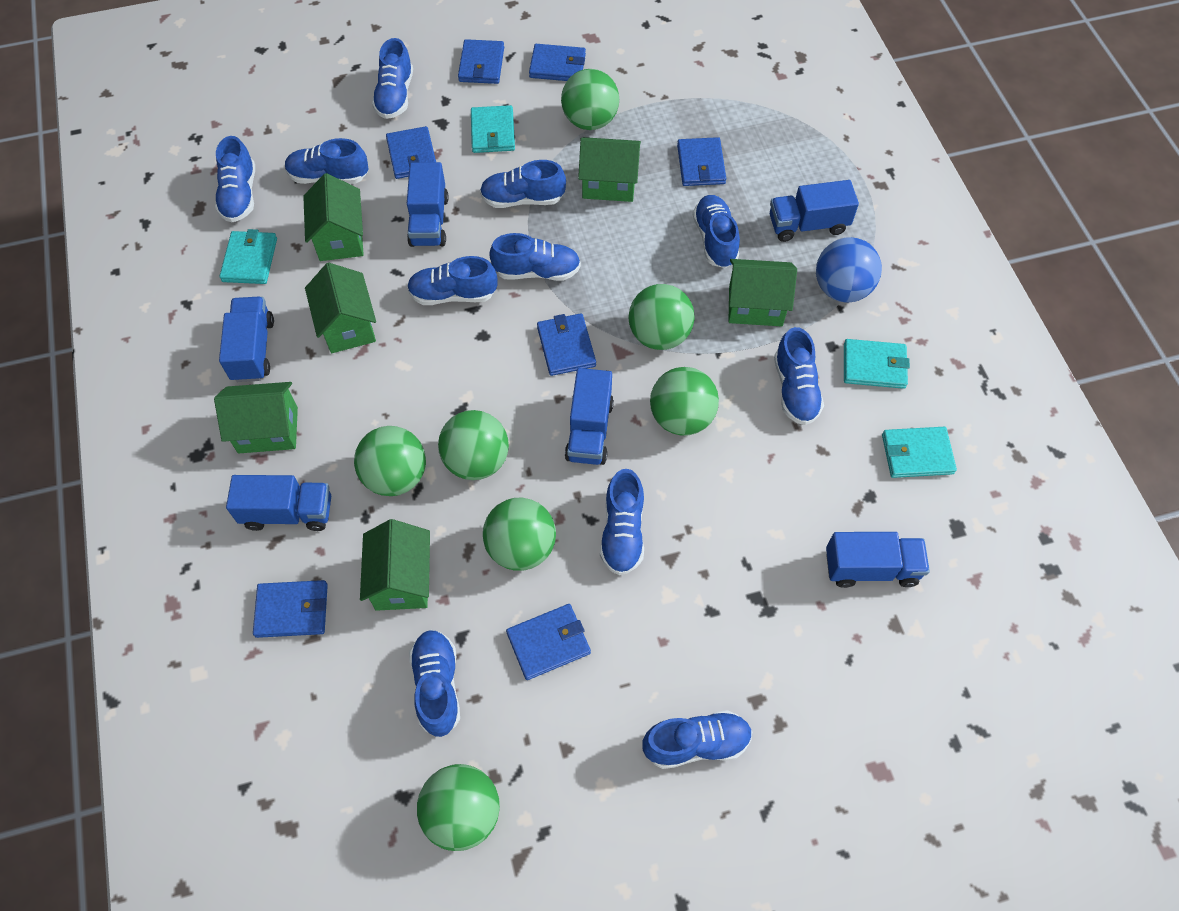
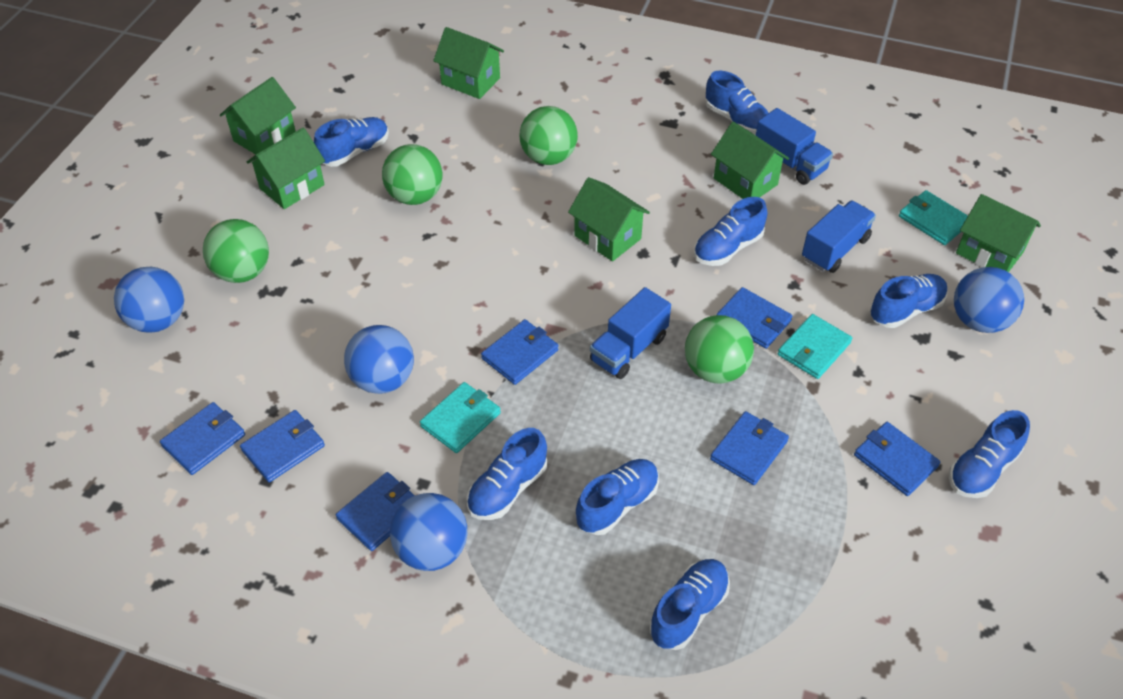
blue ball: 1 -> 4
blue shoe: 11 -> 8
blue truck: 6 -> 3
green ball: 7 -> 4
turquoise wallet: 4 -> 3

